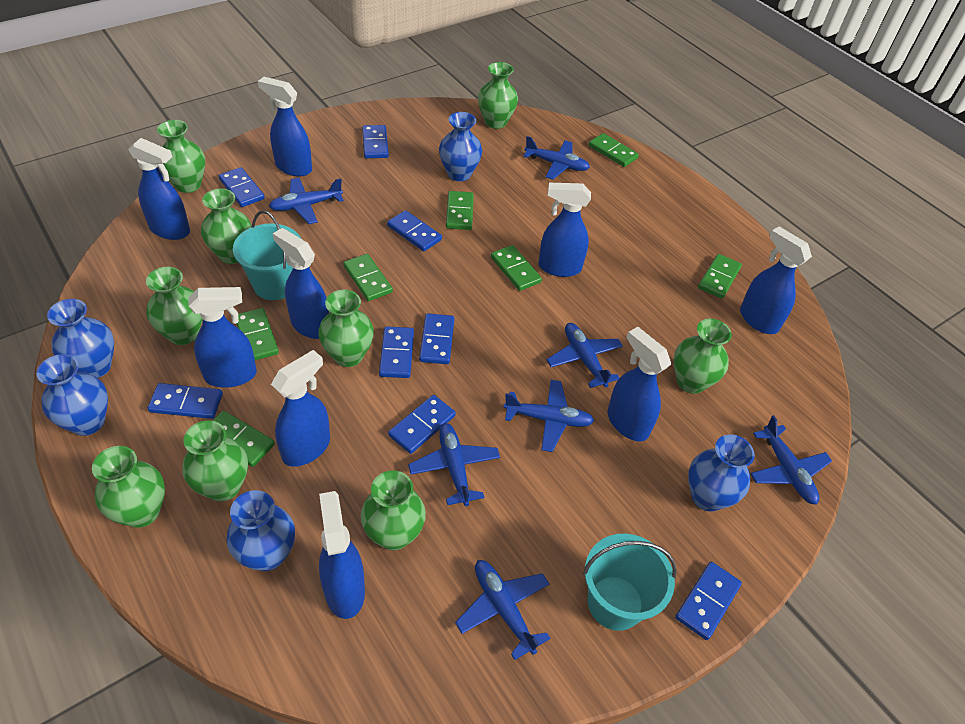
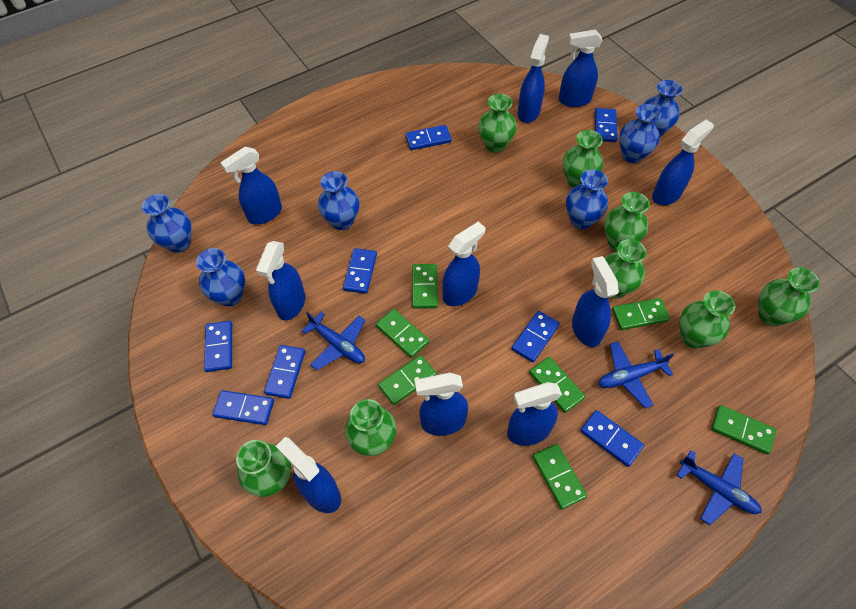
blue plane: 7 -> 3
blue spray bottle: 9 -> 10
blue vase: 5 -> 6
green vase: 9 -> 8
turquoise bucket: 2 -> 0

